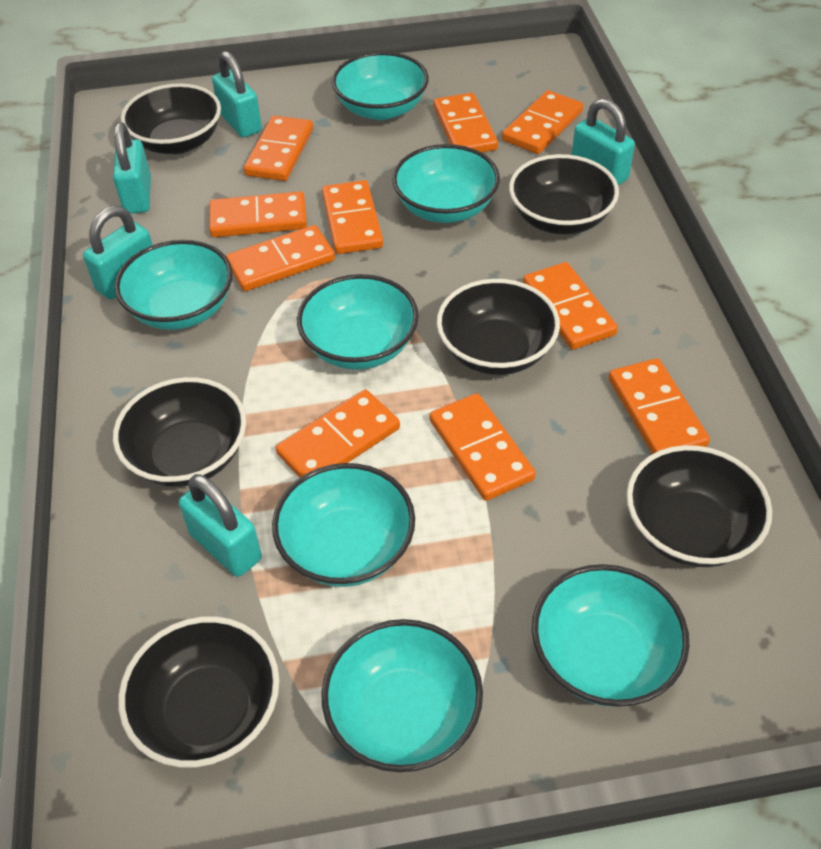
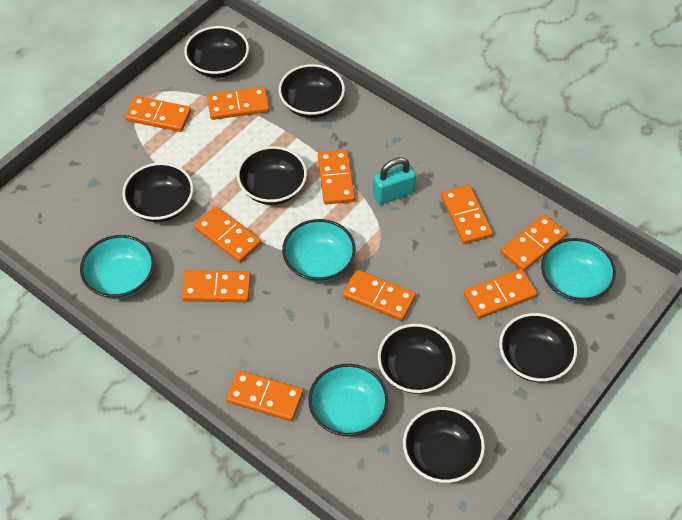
black bowl: 6 -> 7
turquoise bowl: 7 -> 4
turquoise padlock: 5 -> 1

